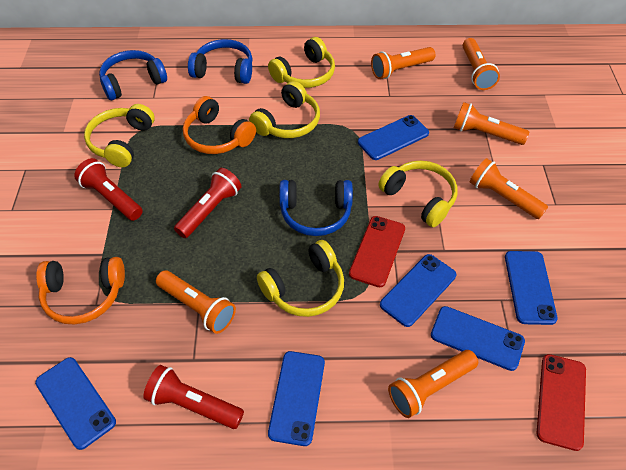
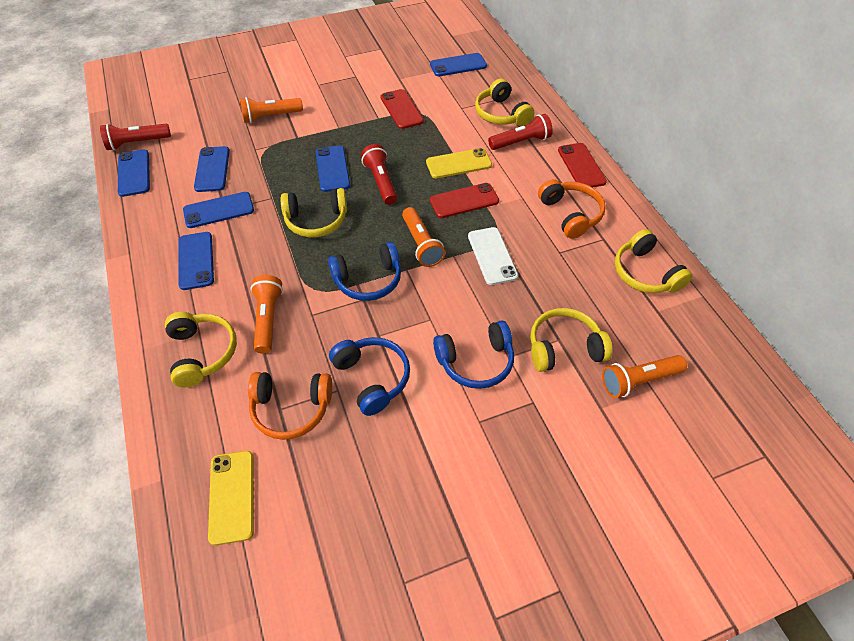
orange flashlight: 6 -> 4
red phone: 2 -> 3
white phone: 0 -> 1
yellow phone: 0 -> 2

